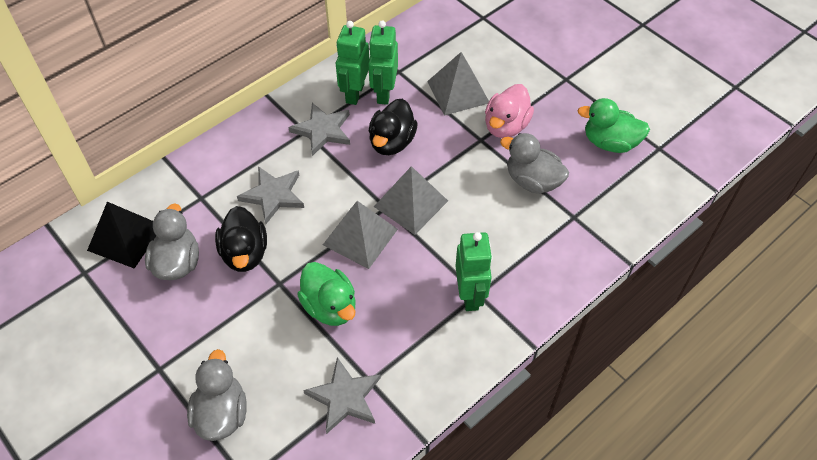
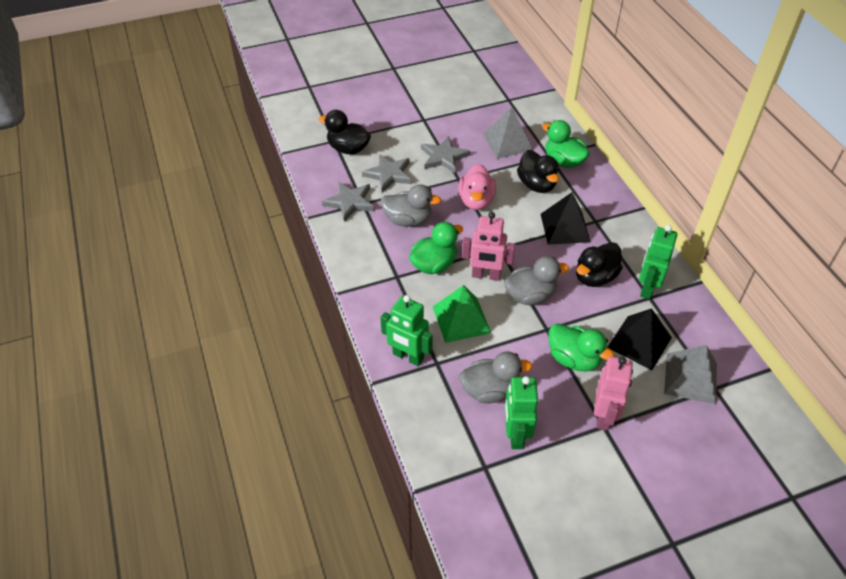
black duck: 2 -> 3
black pyramid: 1 -> 2
green duck: 2 -> 3
green pyramid: 0 -> 1
grey pyramid: 3 -> 2
pink robot: 0 -> 2

